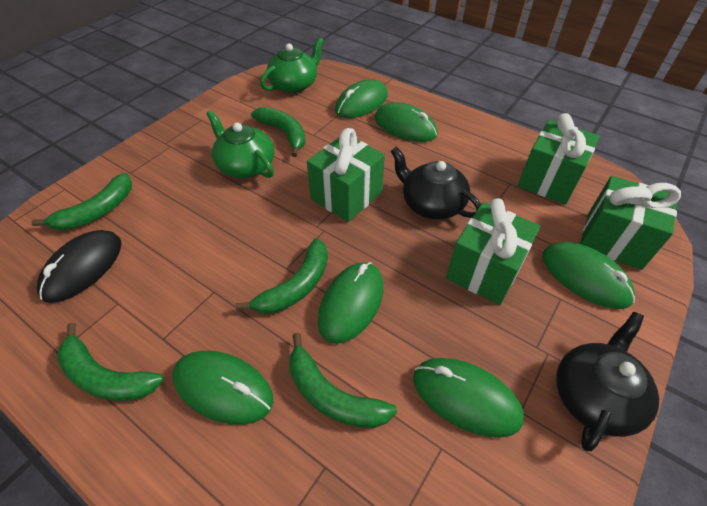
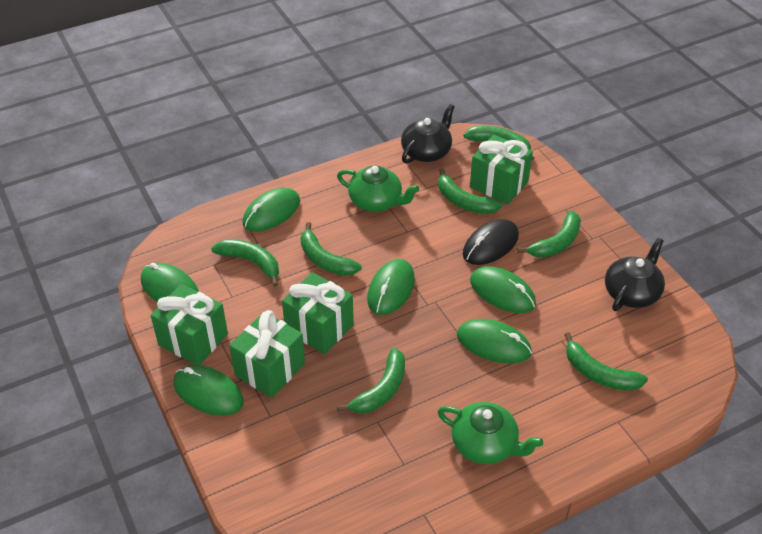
green banana: 5 -> 7

